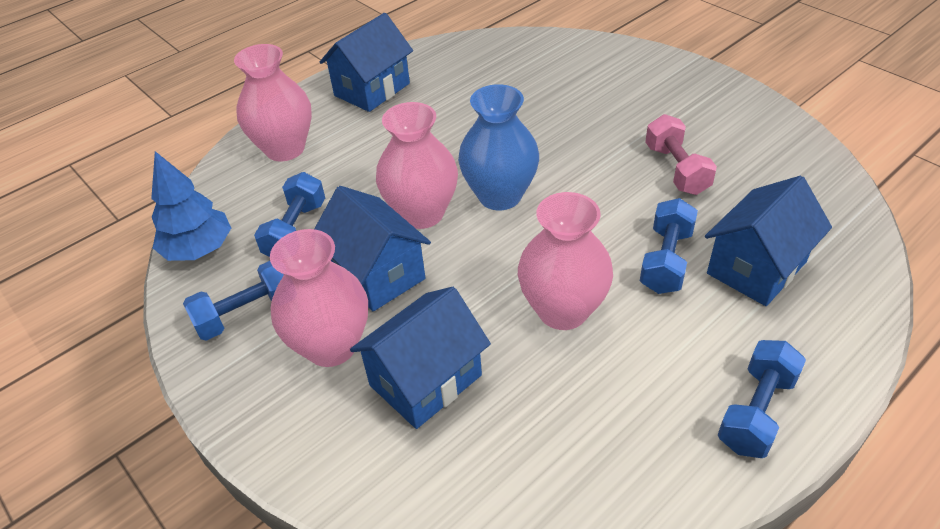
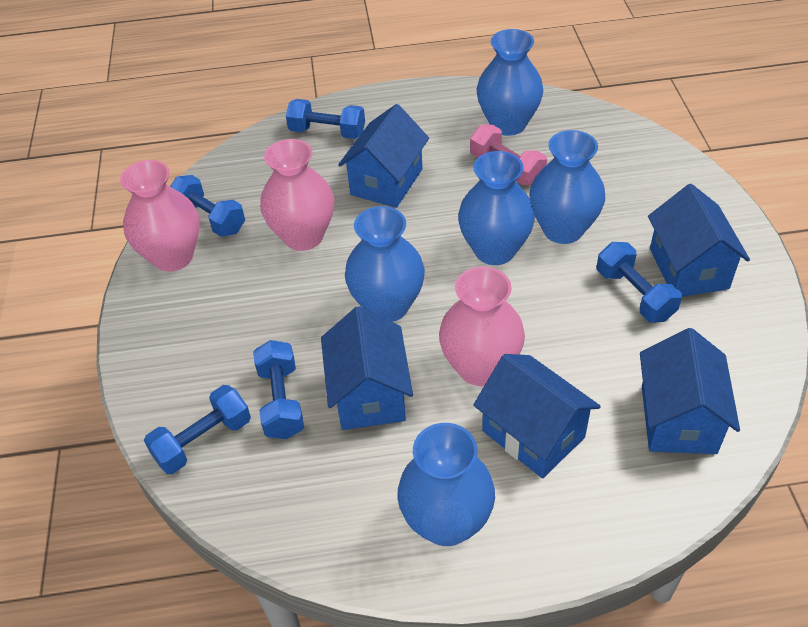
blue dumbbell: 4 -> 5
blue house: 4 -> 5
blue tree: 1 -> 0
blue vase: 1 -> 5
pink vase: 4 -> 3

